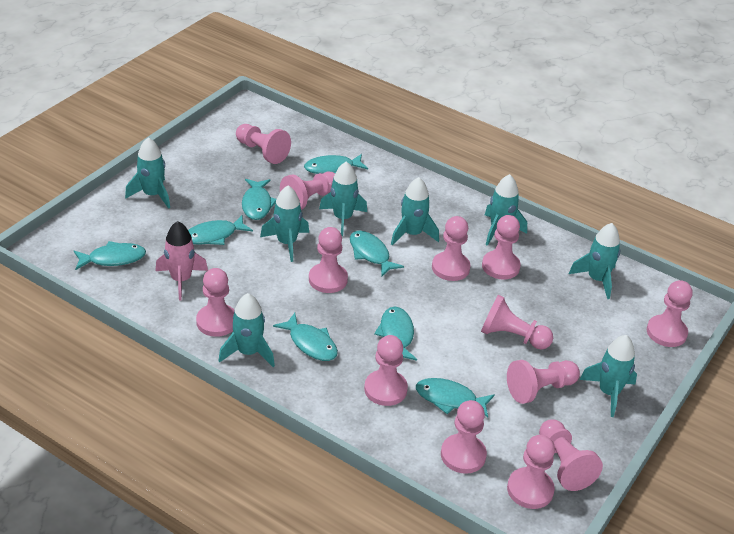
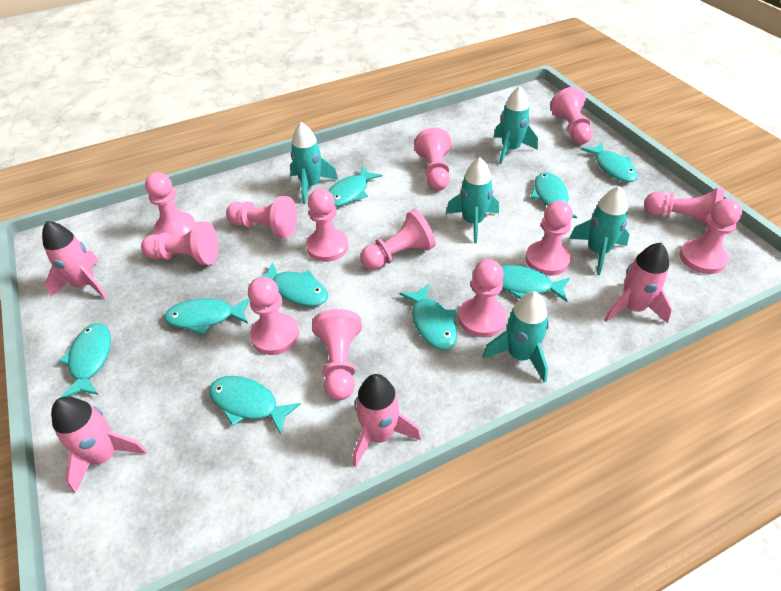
pink rocket: 1 -> 4
turquoise fish: 8 -> 9
turquoise rocket: 8 -> 5

